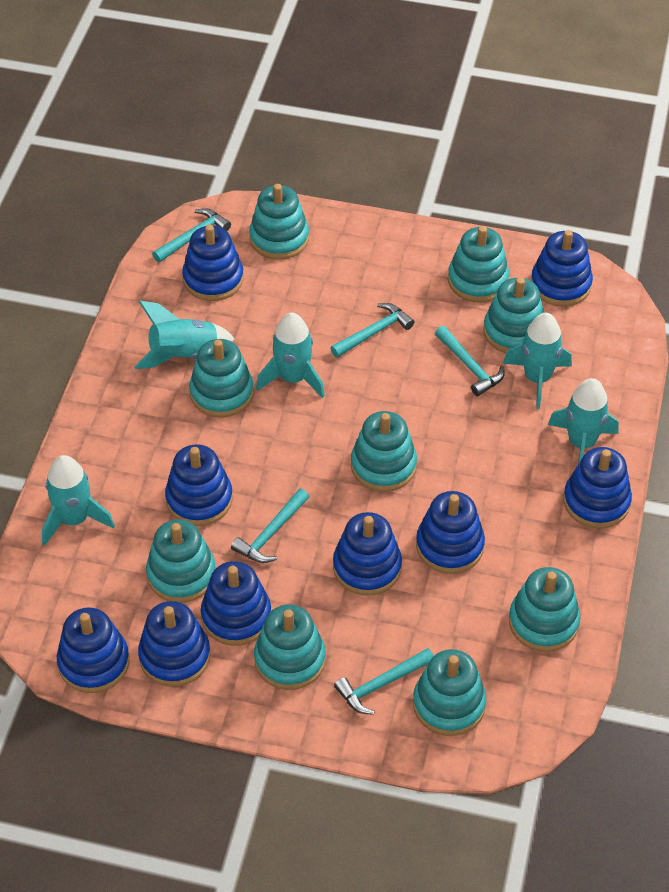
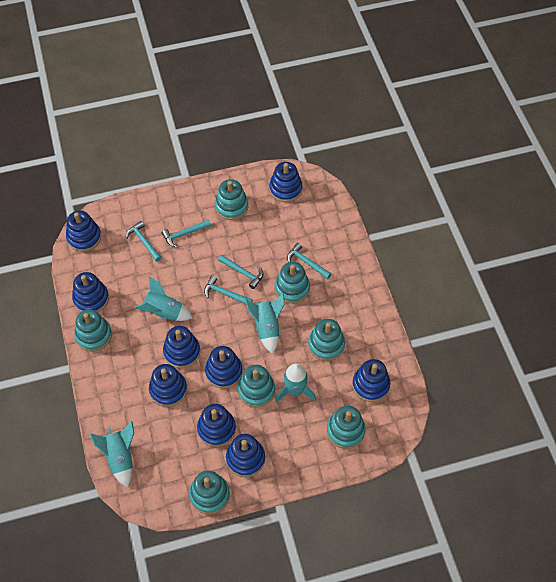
turquoise rocket: 5 -> 4
turquoise stacking toy: 9 -> 7

